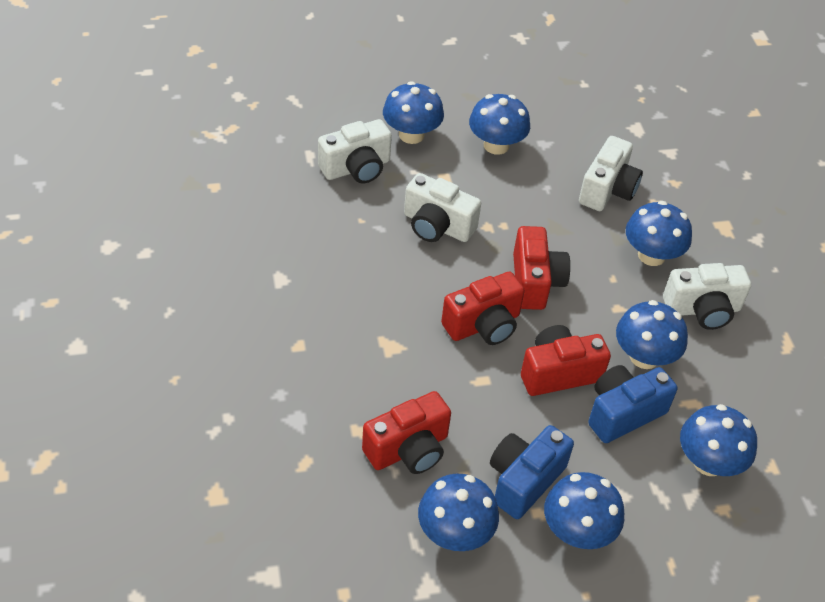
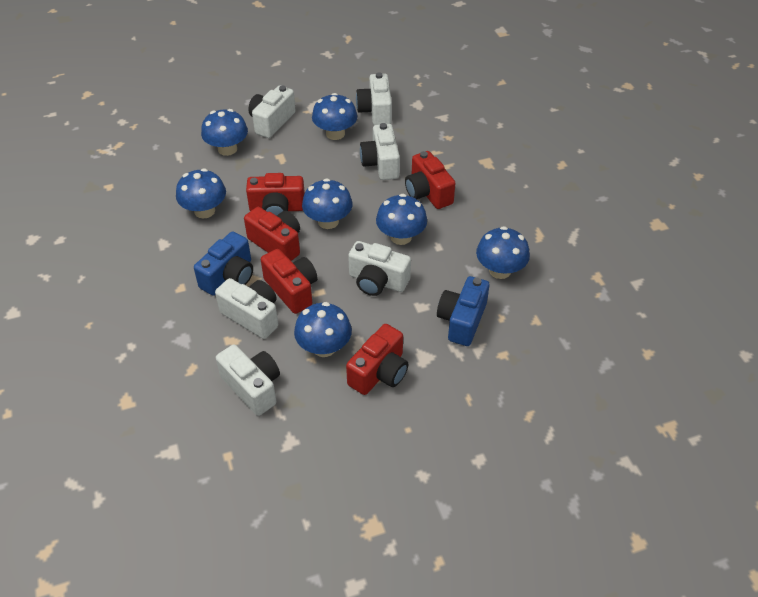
red camera: 4 -> 5
white camera: 4 -> 6

